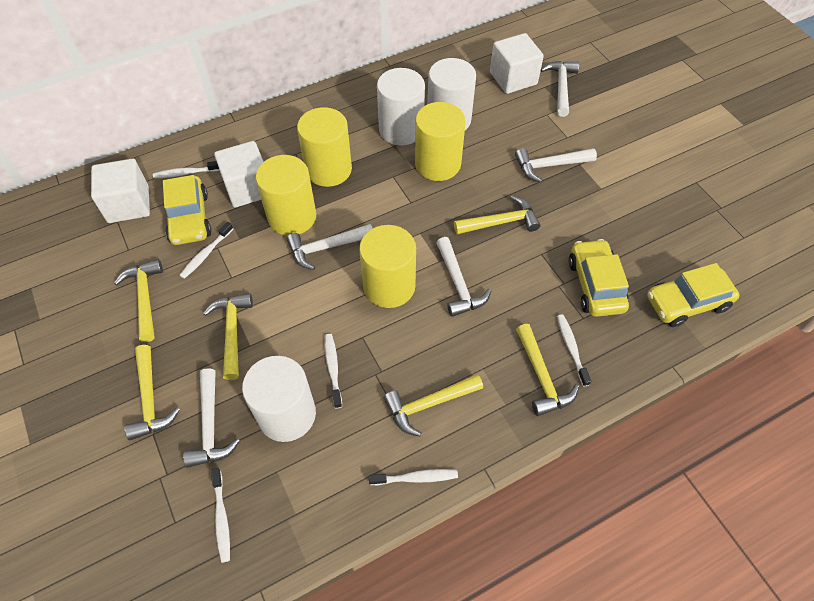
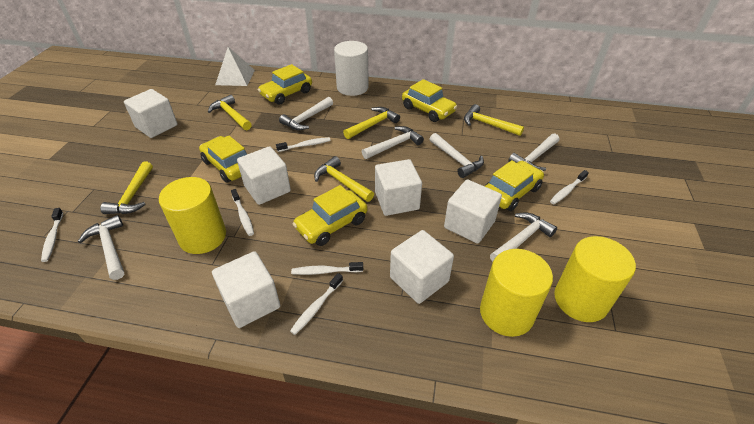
white cube: 3 -> 6
white cylinder: 3 -> 1
white hammer: 5 -> 6
white pyramid: 0 -> 1
yellow car: 3 -> 5
yellow cylinder: 4 -> 3
yellow hammer: 6 -> 5

